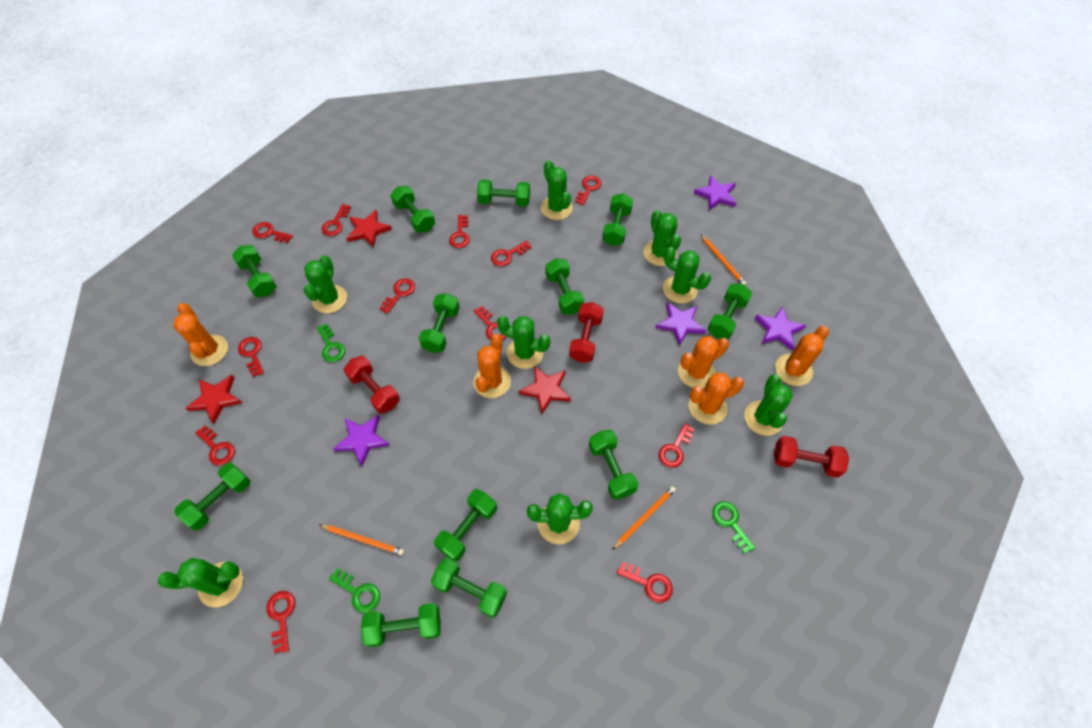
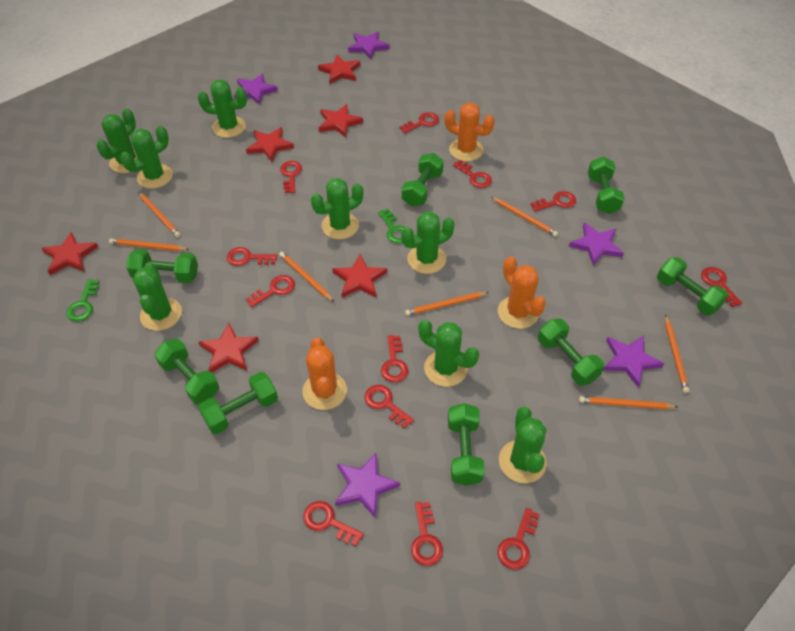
green dumbbell: 12 -> 8
green key: 3 -> 2
orange cactus: 5 -> 3
orange pencil: 3 -> 7
purple star: 4 -> 5
red dumbbell: 3 -> 0
red star: 3 -> 6

